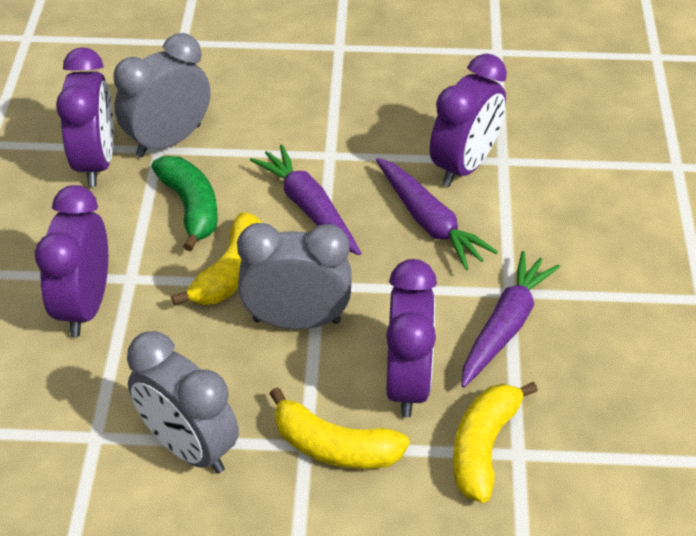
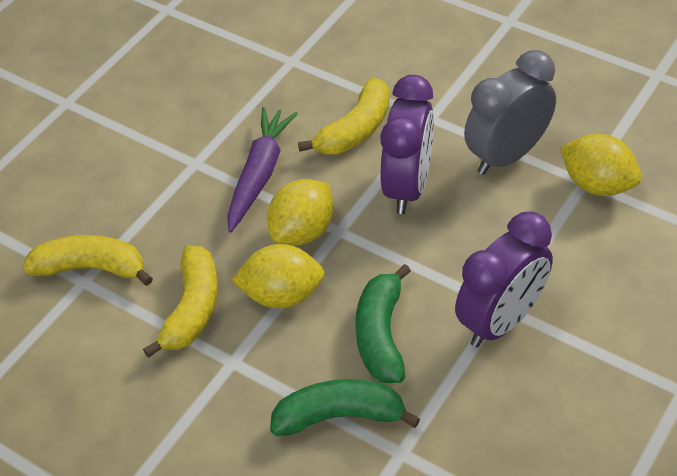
green banana: 1 -> 2
grey clock: 3 -> 1
purple carrot: 3 -> 1
purple clock: 4 -> 2
yellow lemon: 0 -> 3

